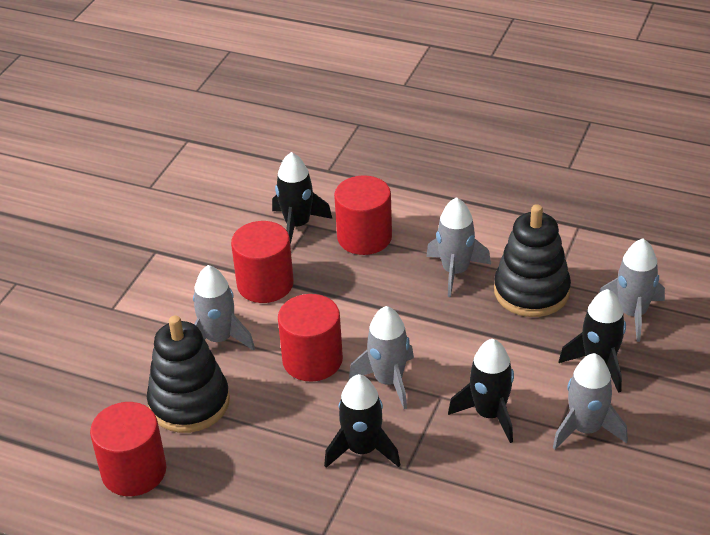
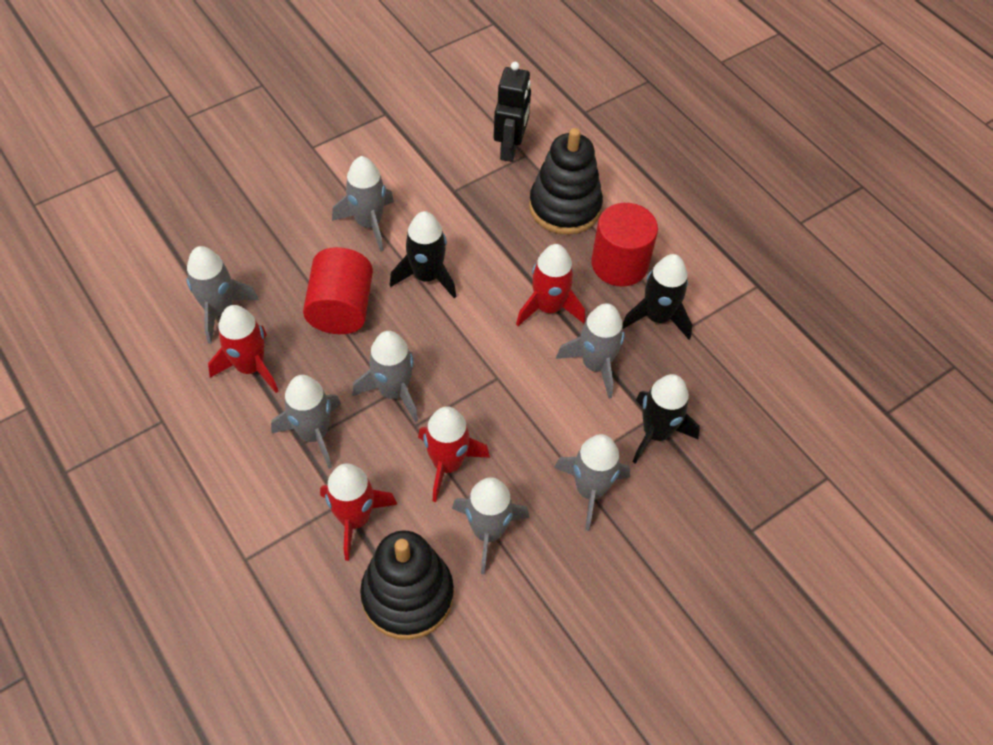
black robot: 0 -> 1
black rocket: 4 -> 3
grey rocket: 5 -> 7
red cylinder: 4 -> 2
red rocket: 0 -> 4

